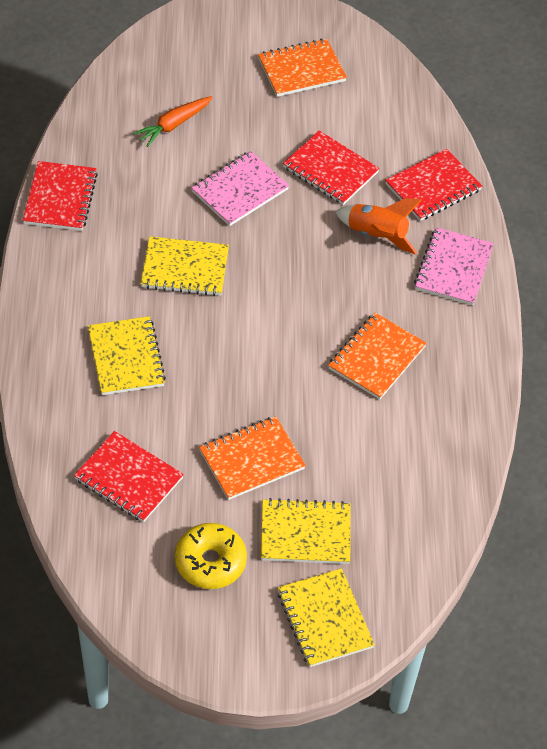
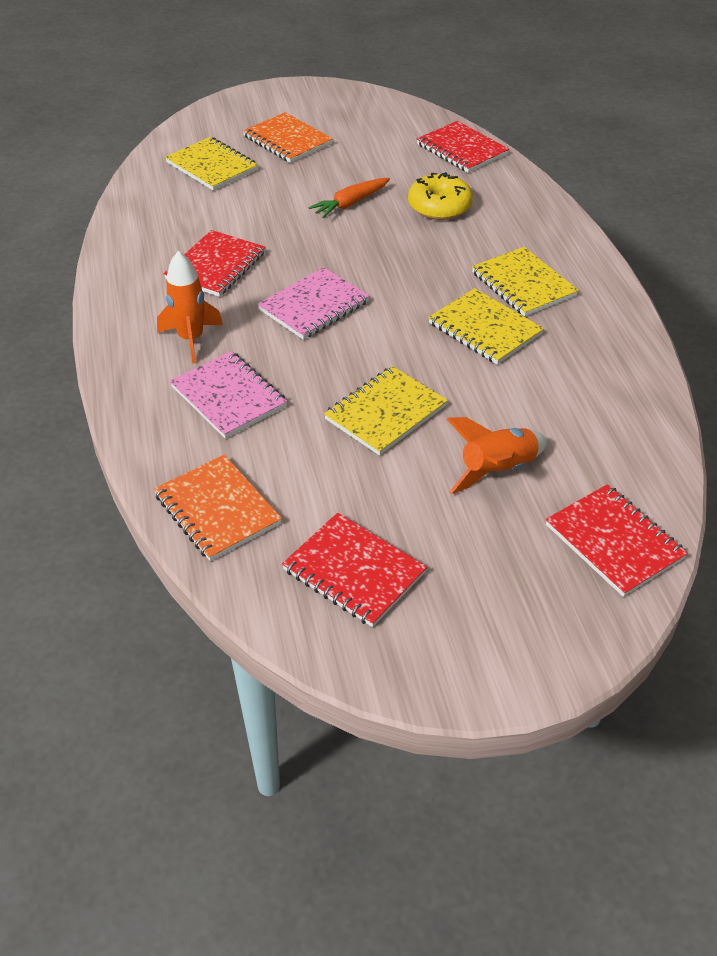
orange notebook: 3 -> 2
orange rocket: 1 -> 2

